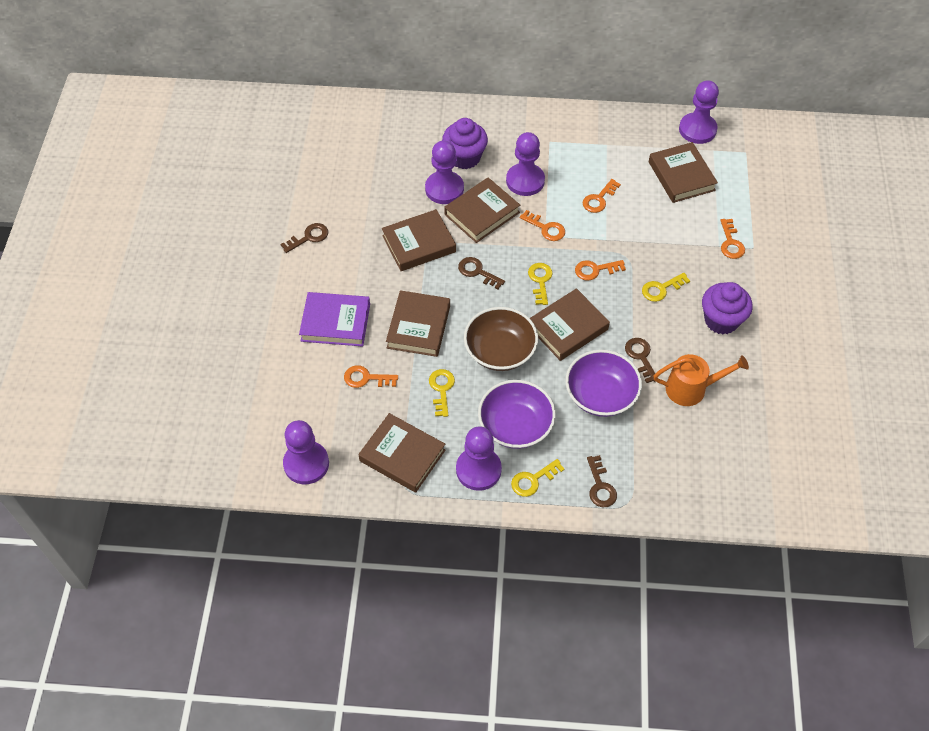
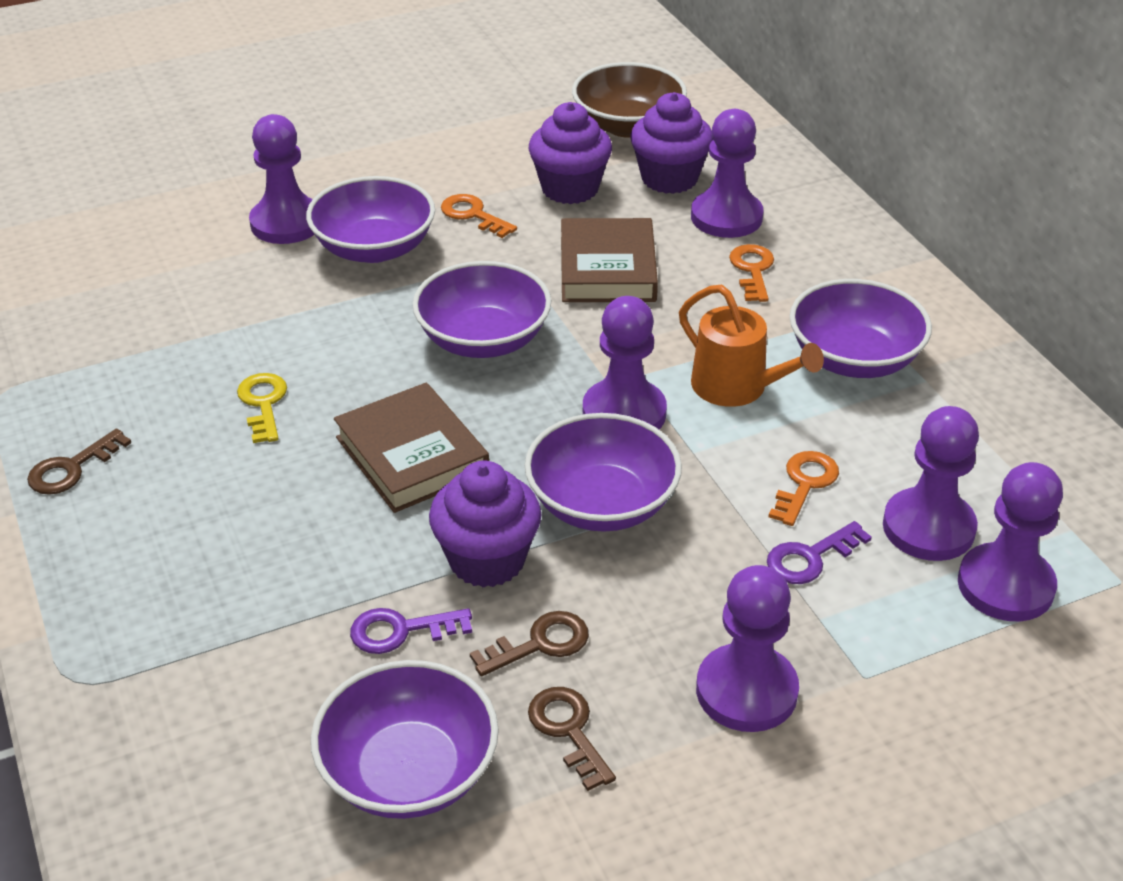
brown book: 6 -> 2
brown key: 4 -> 3
orange key: 5 -> 3
purple book: 1 -> 0
purple bowl: 2 -> 5
purple cupcake: 2 -> 3
purple key: 0 -> 2
purple pawn: 5 -> 6
yellow key: 4 -> 1

